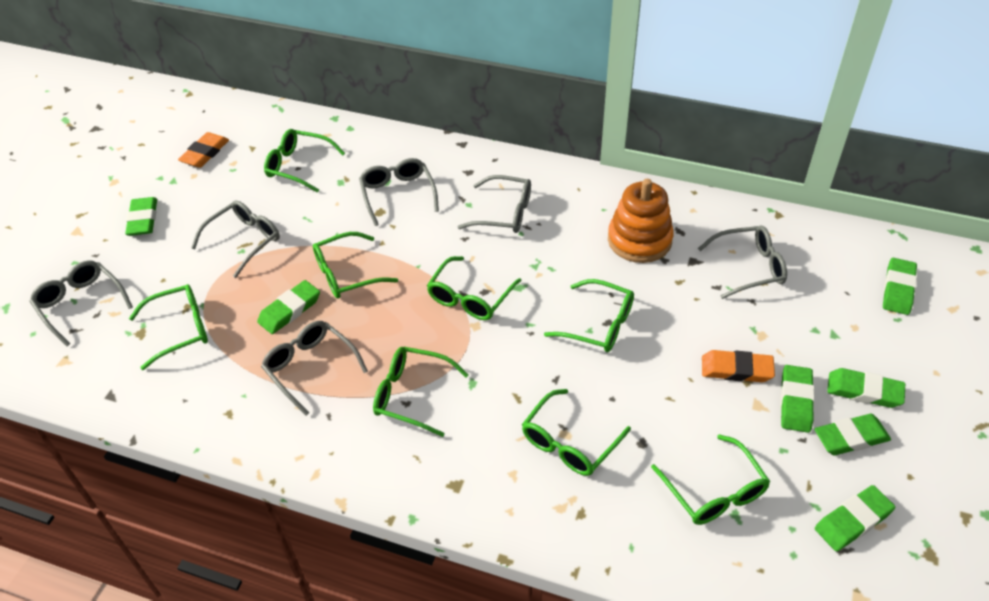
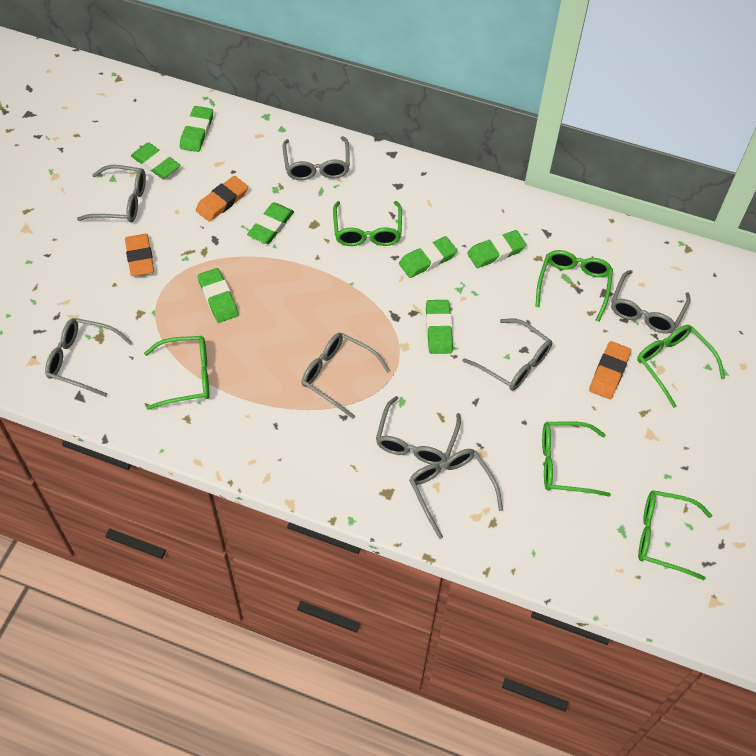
green glasses: 8 -> 6
grey glasses: 6 -> 8
orange eraser: 2 -> 3
orange stacking toy: 1 -> 0

